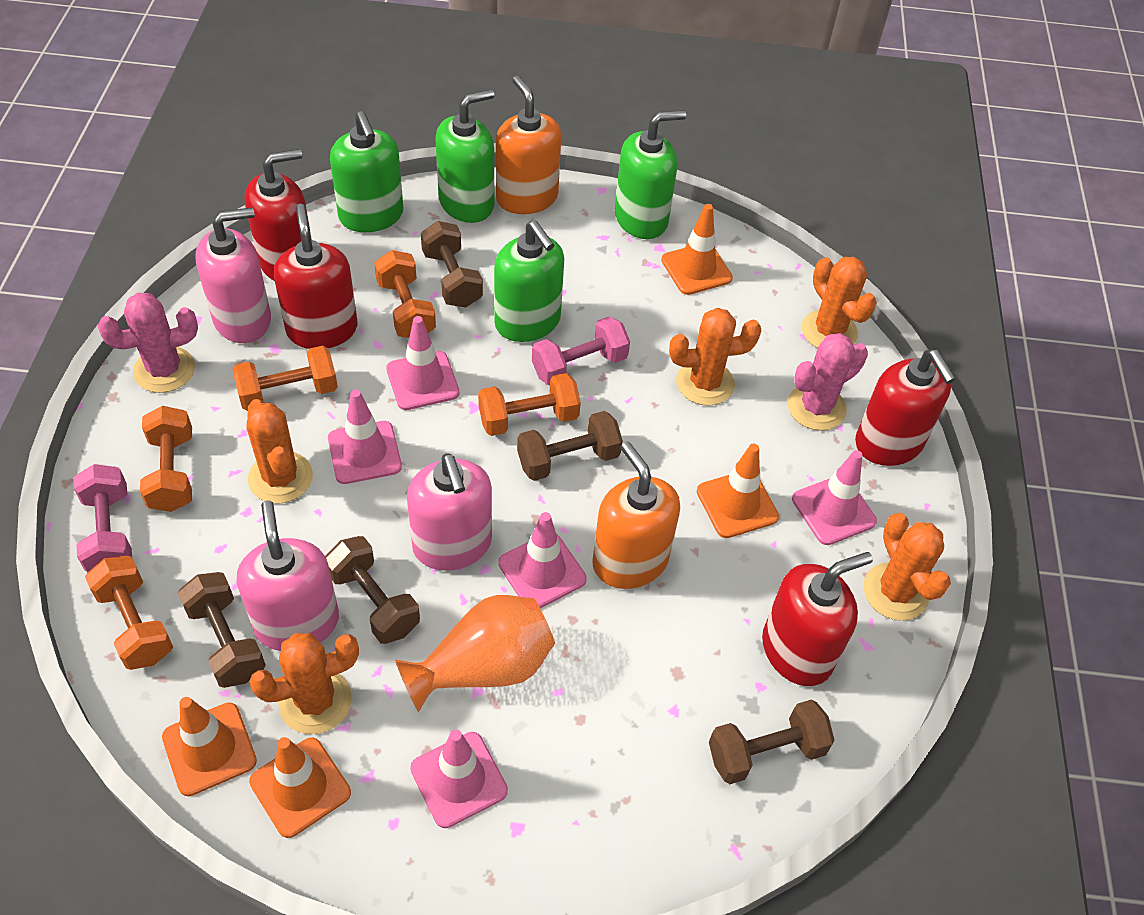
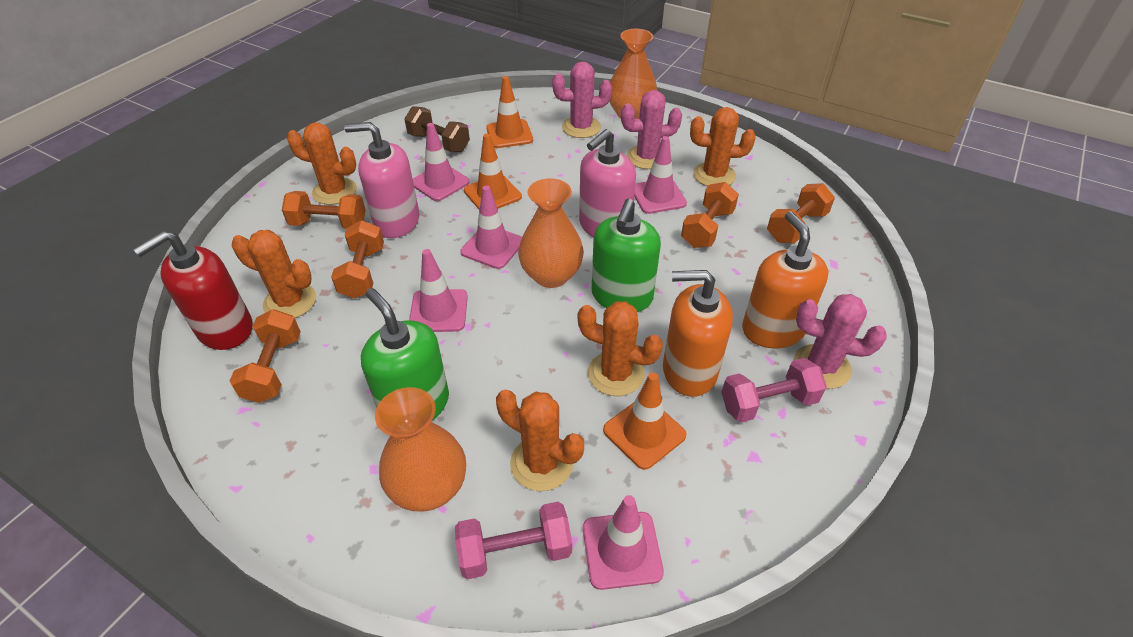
brown dumbbell: 5 -> 1
green soap dispenser: 4 -> 2
orange traffic cone: 4 -> 3
orange vase: 1 -> 3
pink cactus: 2 -> 3
pink soap dispenser: 3 -> 2
red soap dispenser: 4 -> 1

